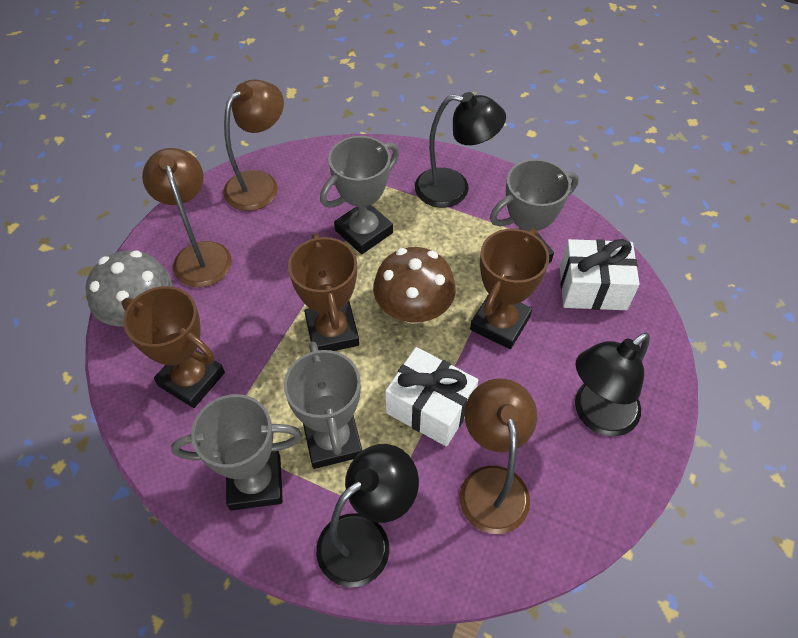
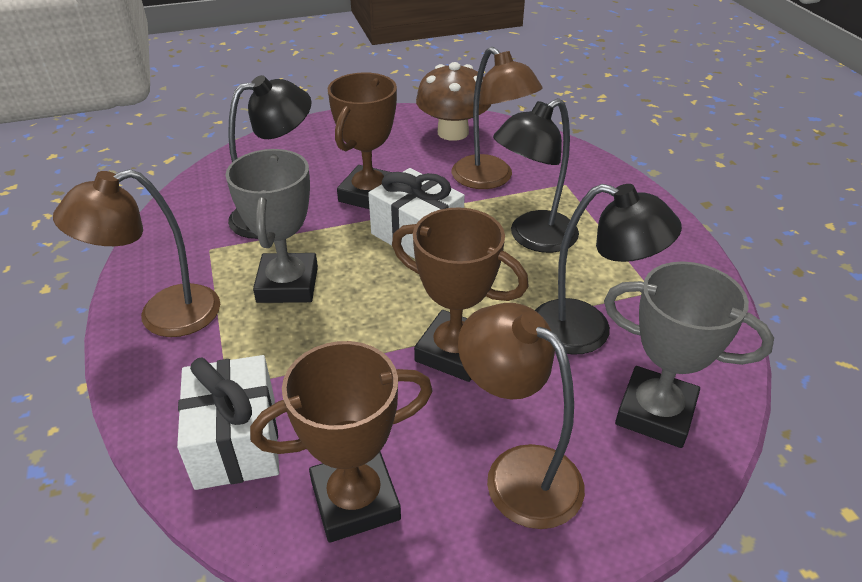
grey mushroom: 1 -> 0
grey trophy: 4 -> 2

